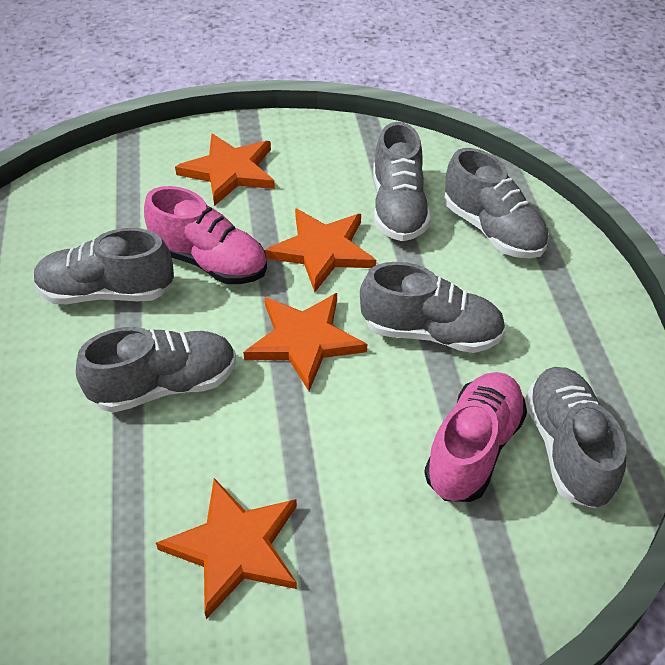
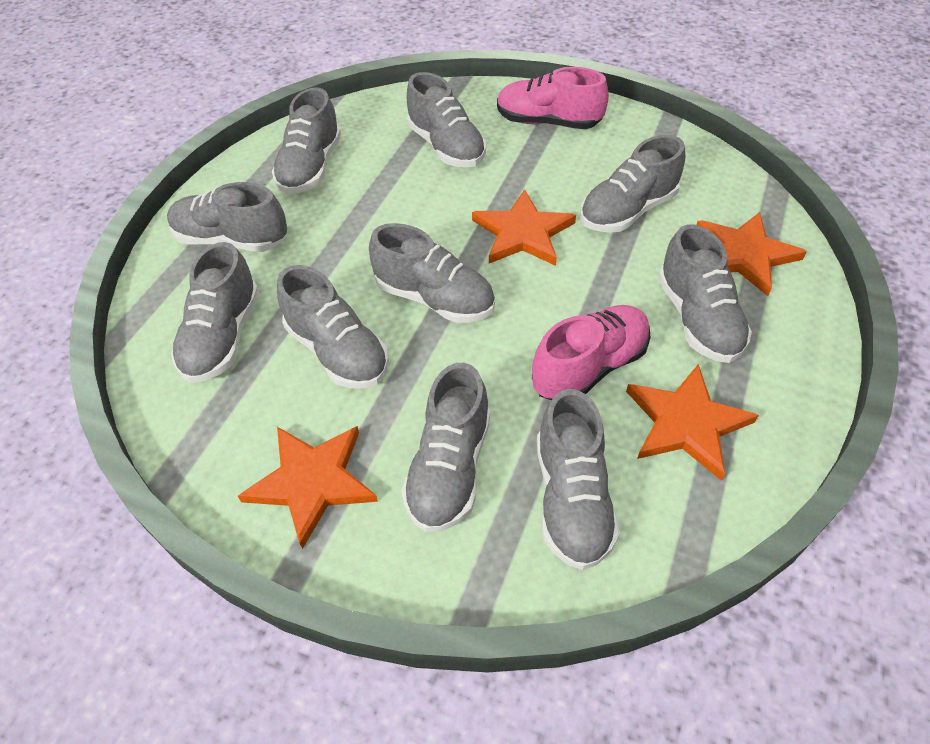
grey shoe: 6 -> 10

